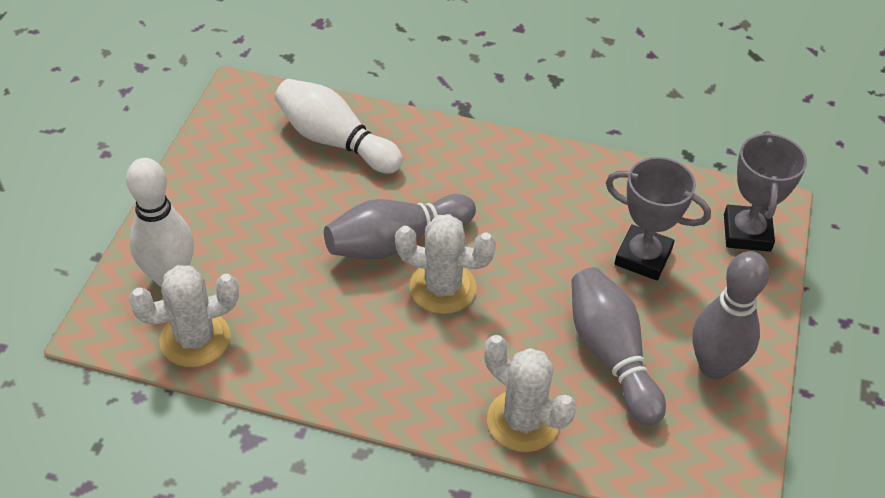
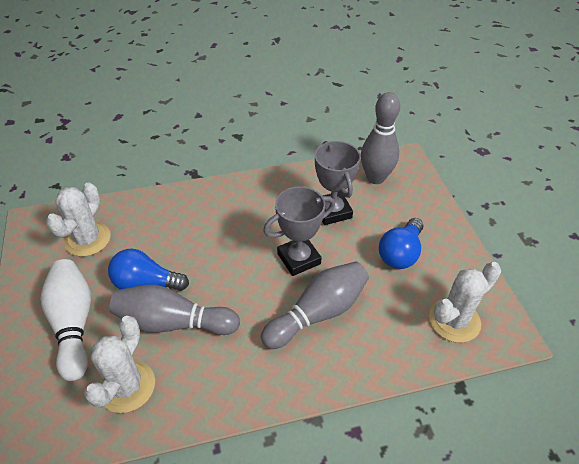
blue light bulb: 0 -> 2
white bowling pin: 2 -> 1

